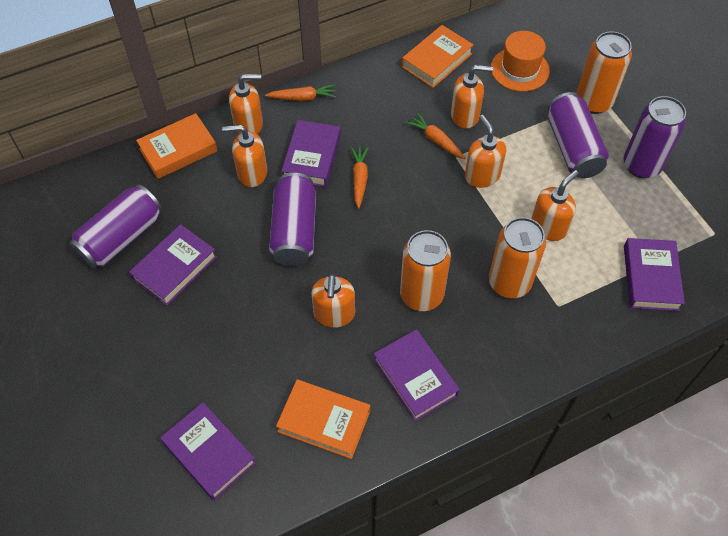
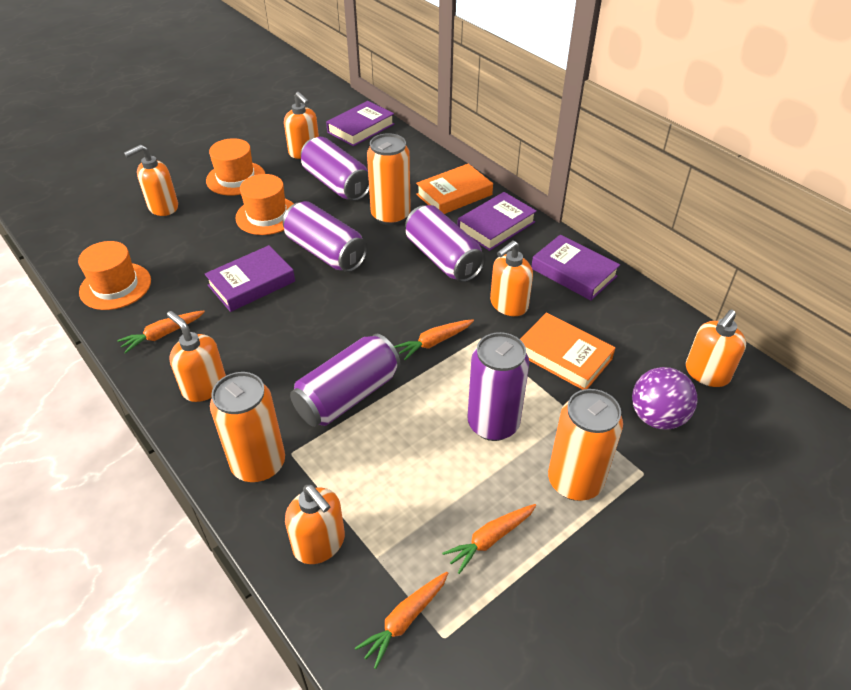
orange book: 3 -> 2
orange carrot: 3 -> 4
orange hat: 1 -> 3
purple ball: 0 -> 1
purple book: 5 -> 4
purple can: 4 -> 5

